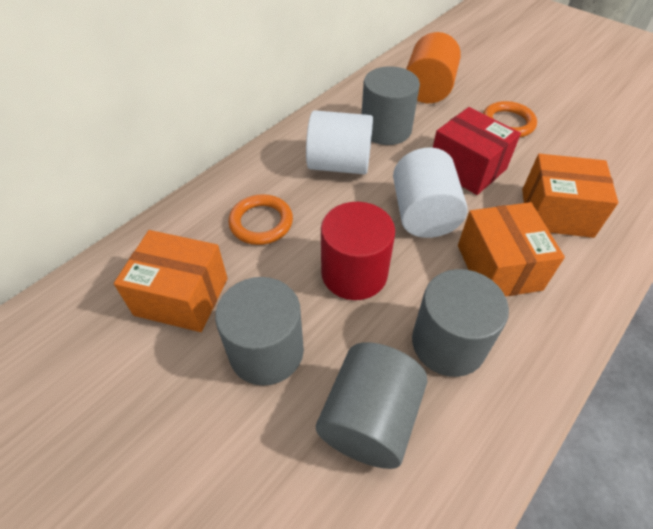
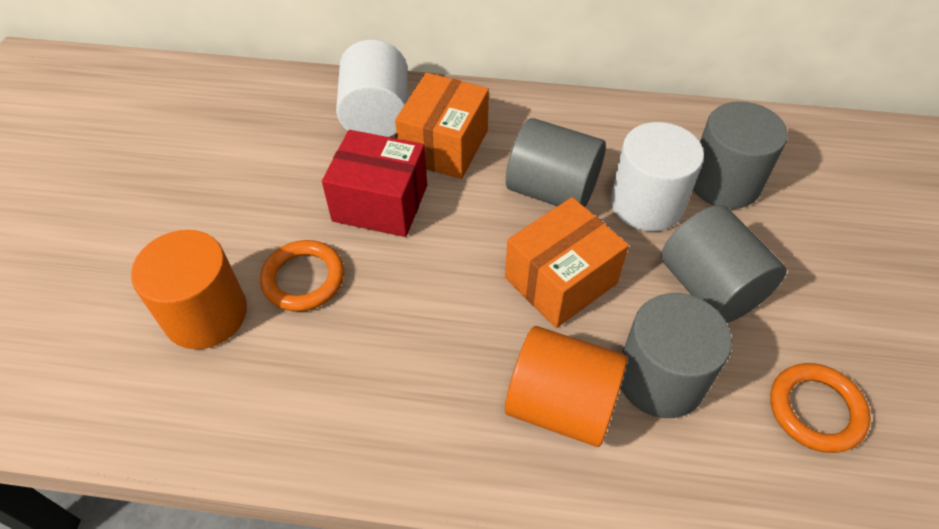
orange box: 3 -> 2
orange cylinder: 1 -> 2
red cylinder: 1 -> 0

